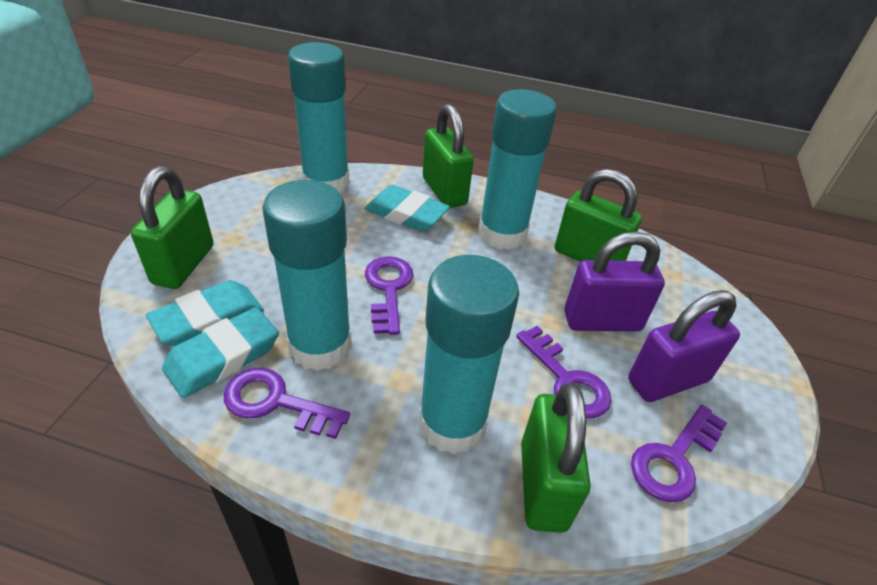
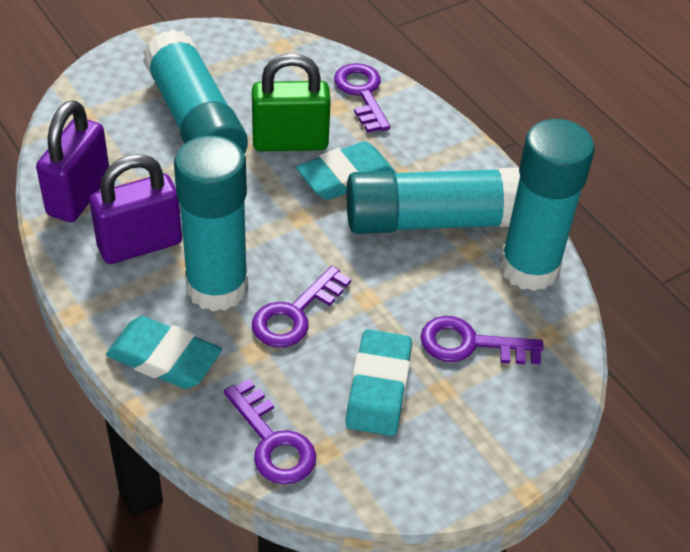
green padlock: 4 -> 1

